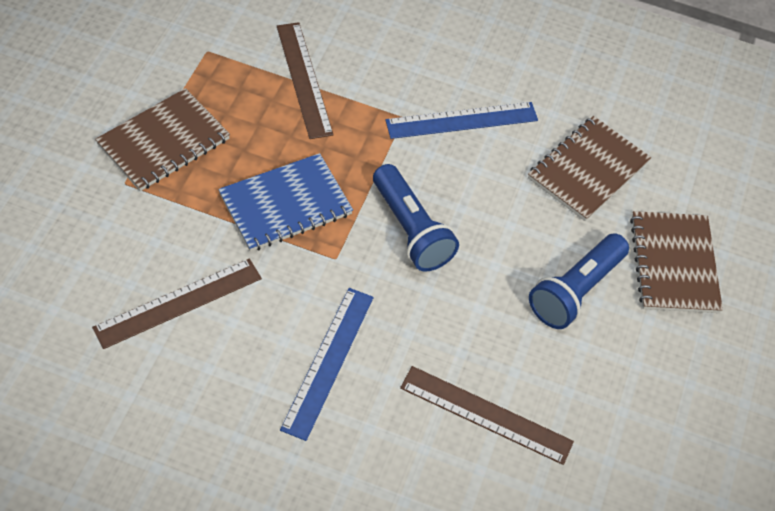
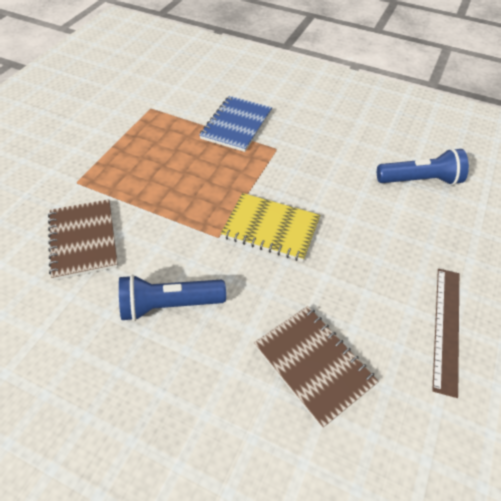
blue ruler: 2 -> 0
brown notebook: 3 -> 2
brown ruler: 3 -> 1
yellow notebook: 0 -> 1

